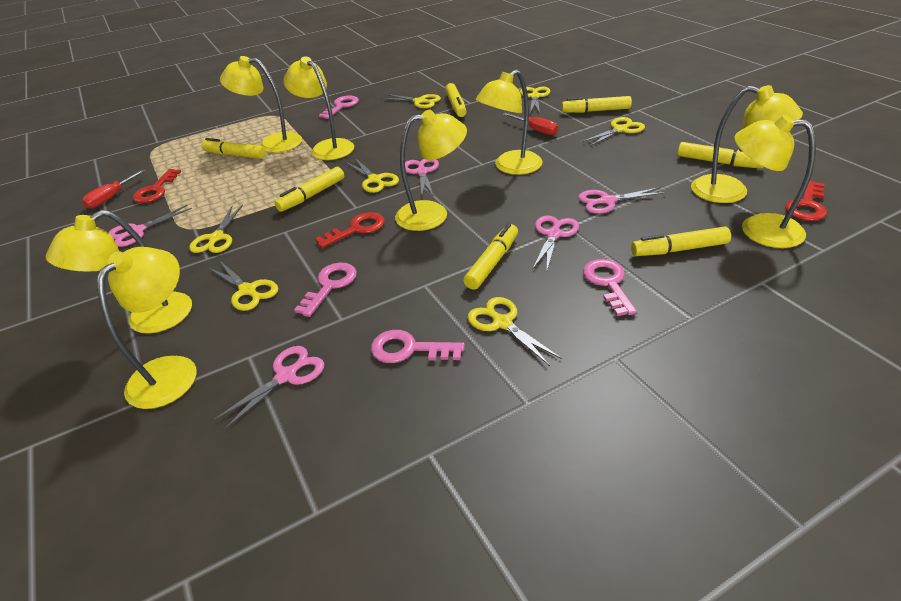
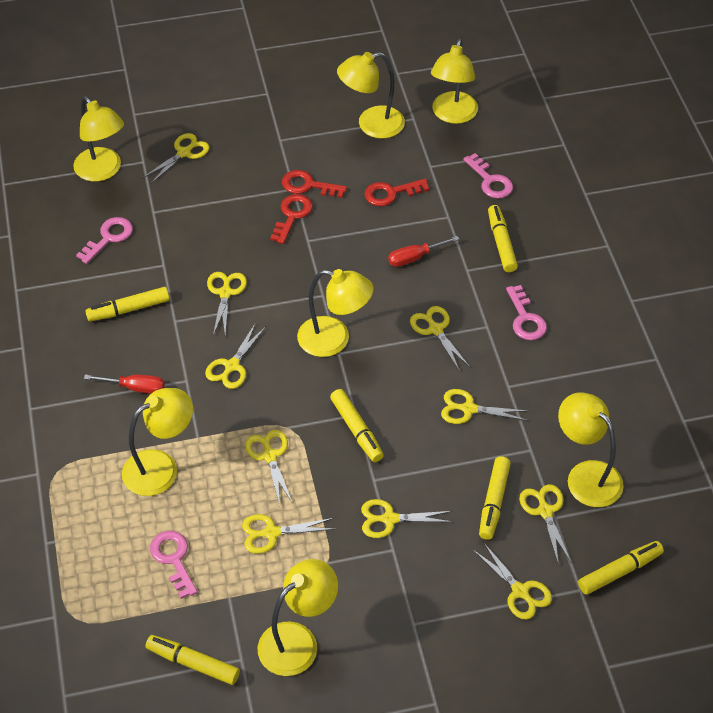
pink scissors: 5 -> 0
yellow lamp: 8 -> 7
yellow marker: 7 -> 6
yellow scissors: 7 -> 10

